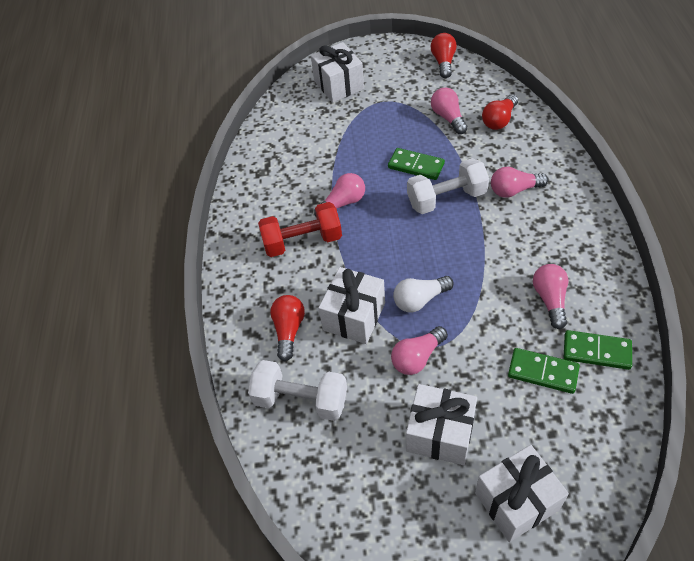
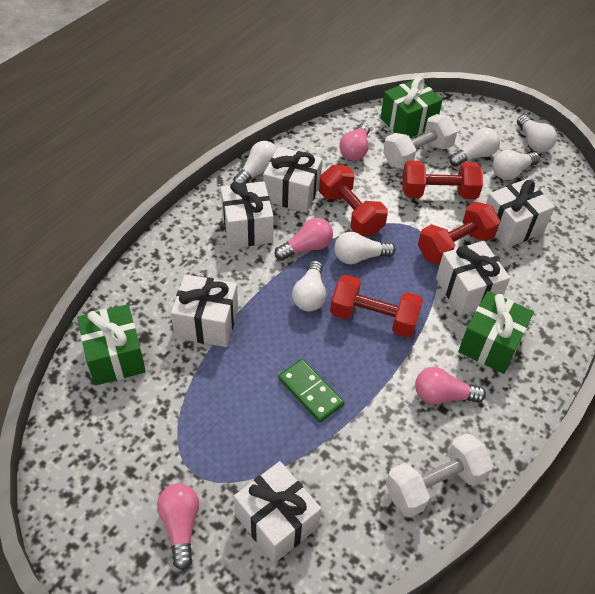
green domino: 3 -> 1
green gift: 0 -> 3
pink light bulb: 5 -> 4
red dumbbell: 1 -> 4
red light bulb: 3 -> 0
white gift: 4 -> 6
white light bulb: 1 -> 6

